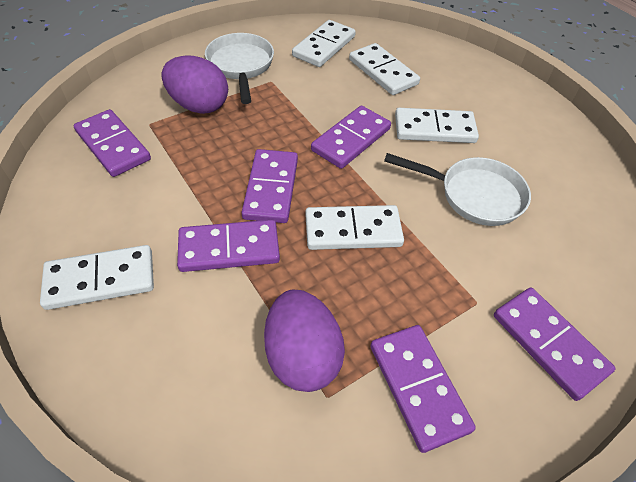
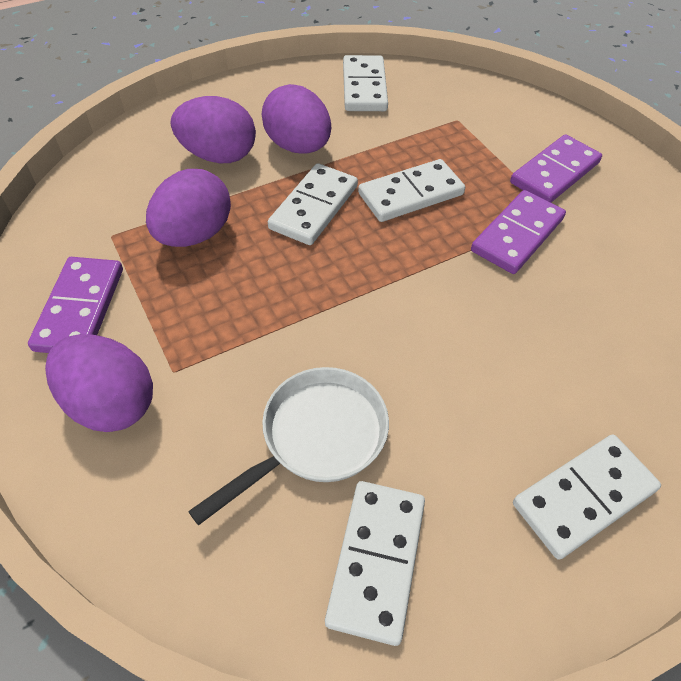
purple domino: 6 -> 3
purple egg: 2 -> 4
white pan: 2 -> 1

